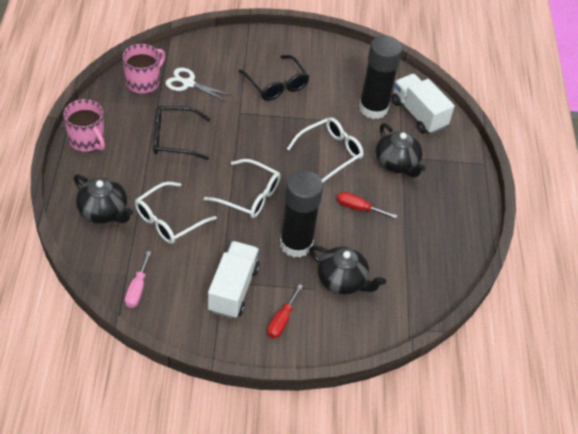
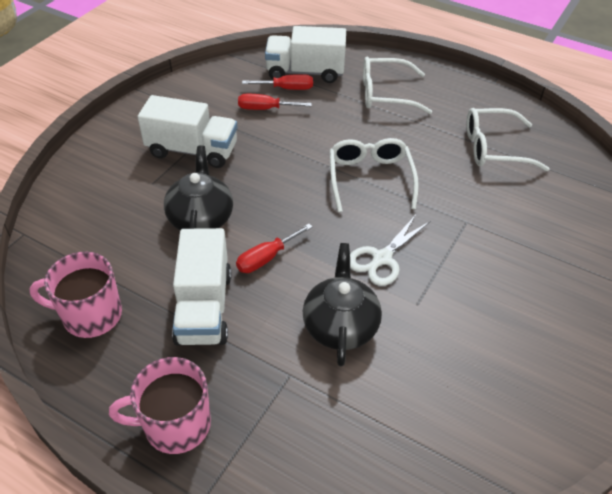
black glasses: 2 -> 0
black glue stick: 2 -> 0
black teapot: 3 -> 2
pink screwdriver: 1 -> 0
red screwdriver: 2 -> 3
white truck: 2 -> 3

